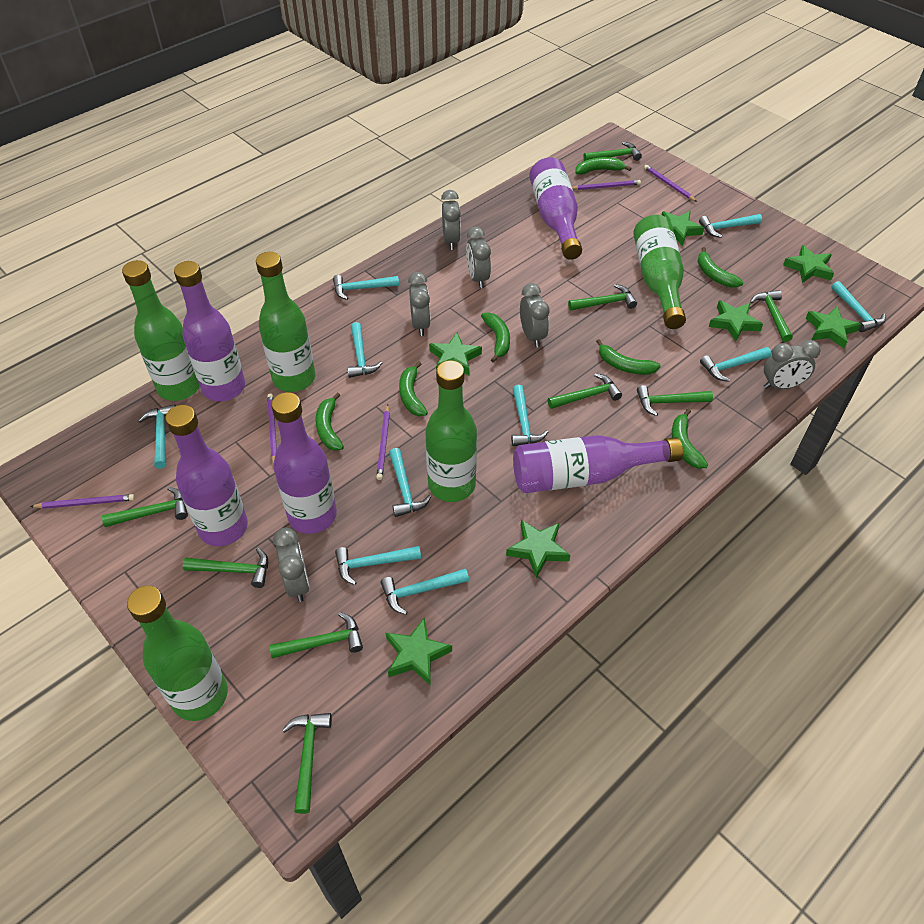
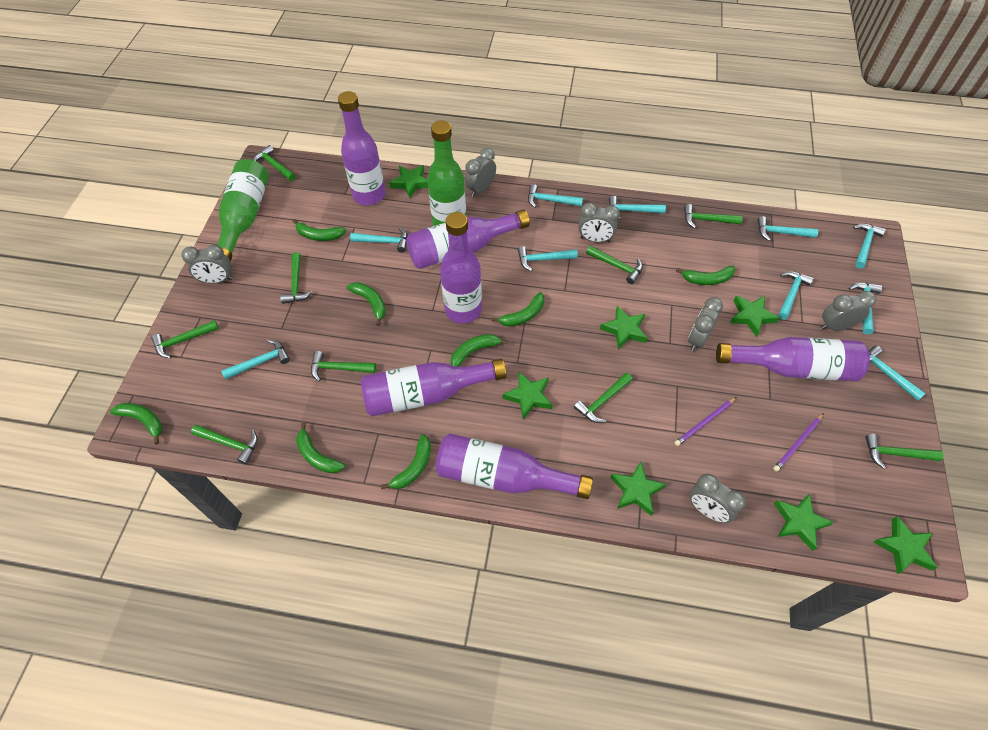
green banana: 7 -> 8
green bottle: 5 -> 2
purple bottle: 5 -> 6
purple pencil: 5 -> 2

